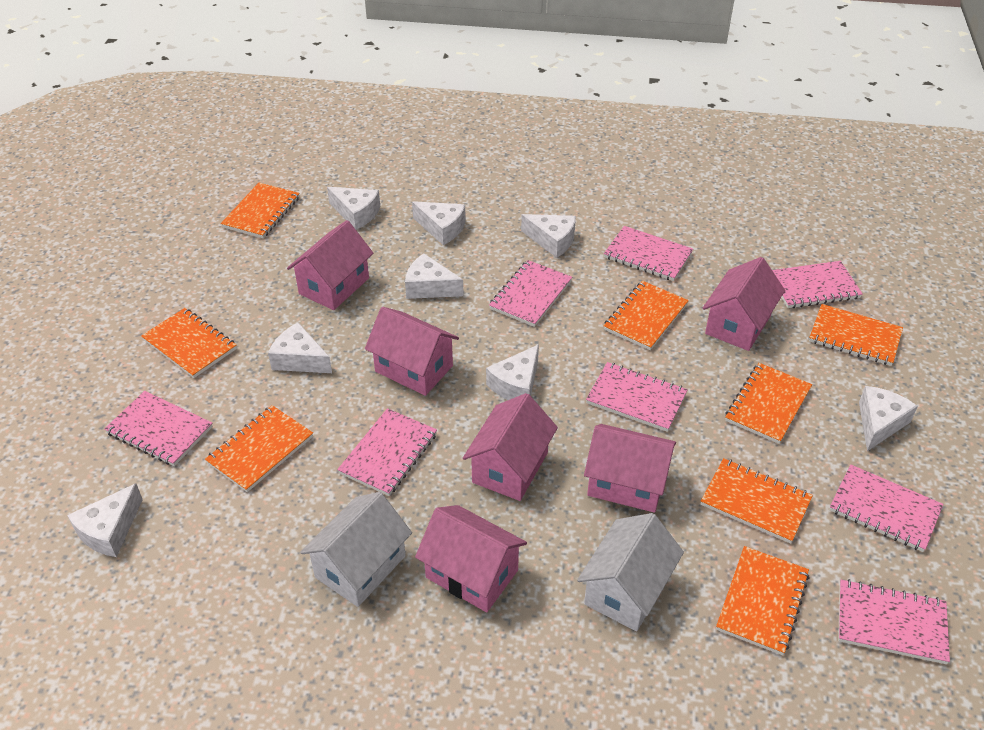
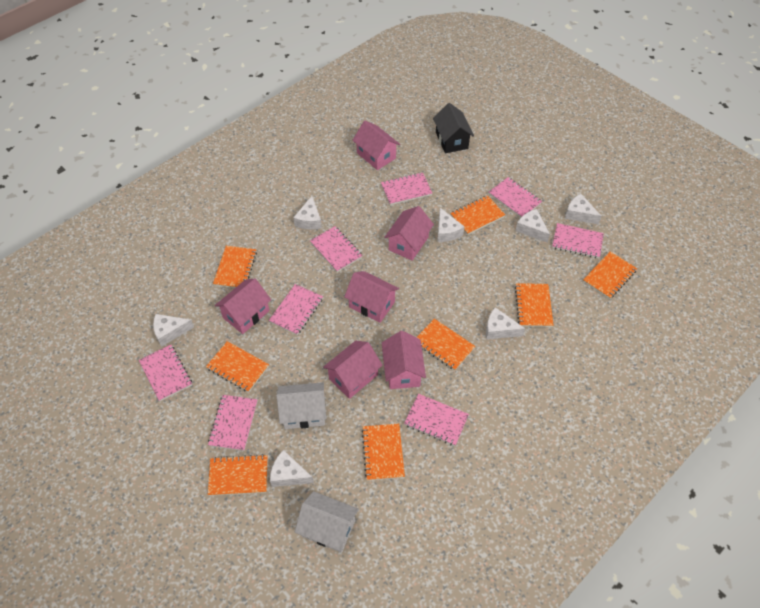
black house: 0 -> 1
white cheese: 8 -> 7

